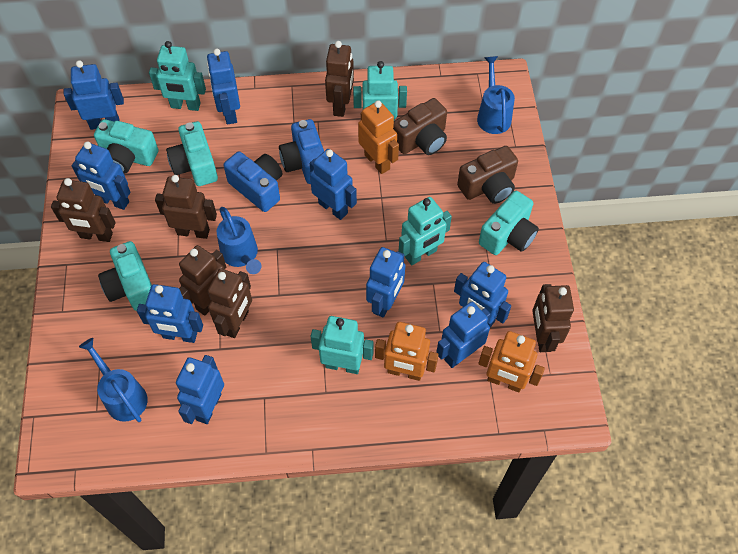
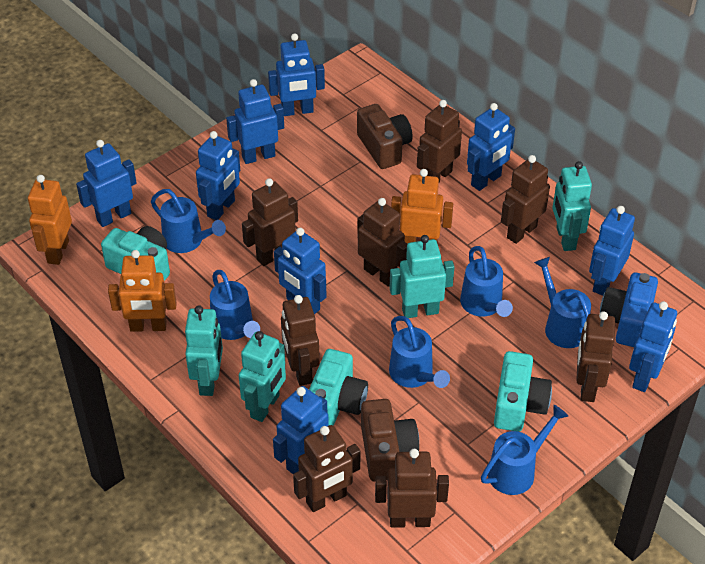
blue camera: 2 -> 1
blue watering can: 3 -> 6
brown robot: 6 -> 8
turquoise camera: 4 -> 3

